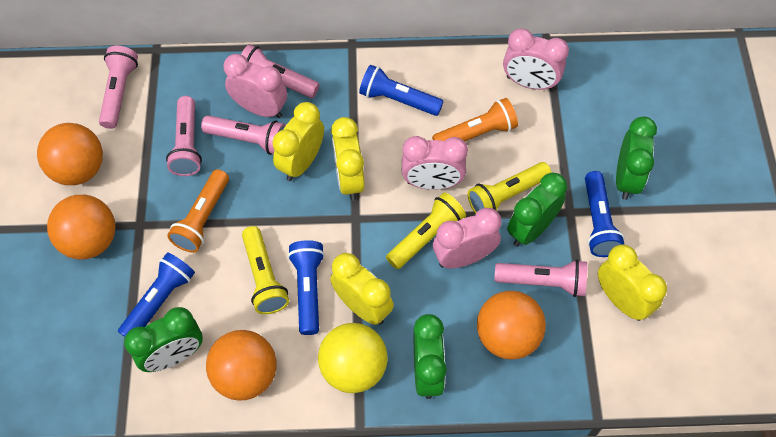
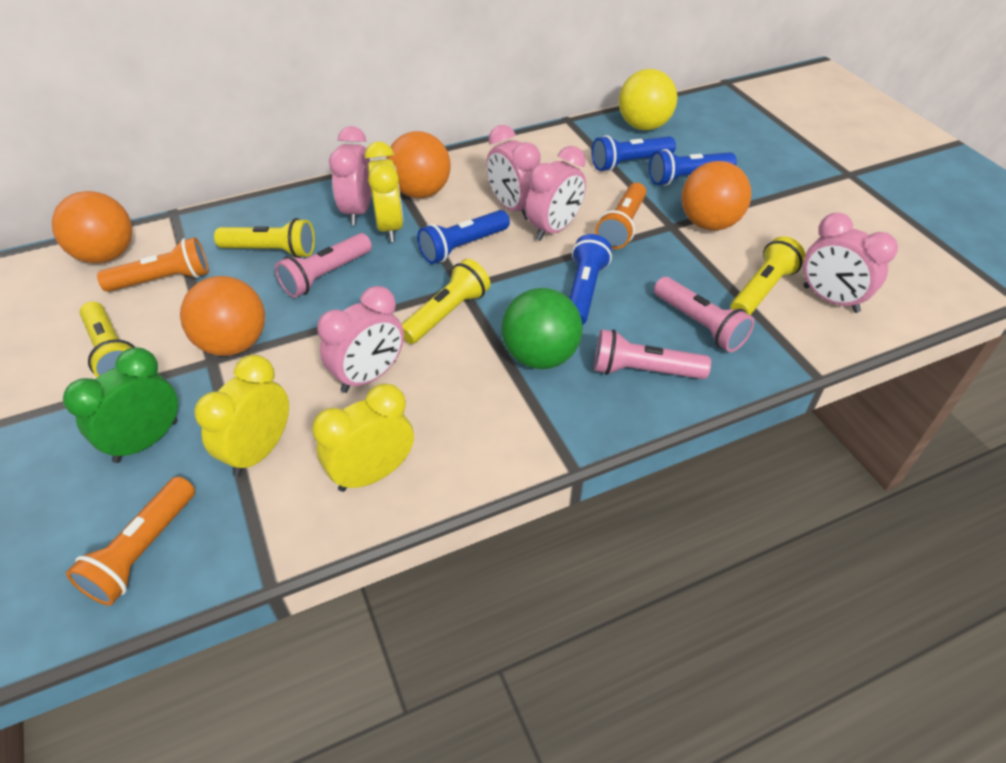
green ball: 0 -> 1
green clock: 4 -> 1
orange flashlight: 2 -> 3
pink clock: 4 -> 5
pink flashlight: 5 -> 3
yellow clock: 4 -> 3
yellow flashlight: 3 -> 4

